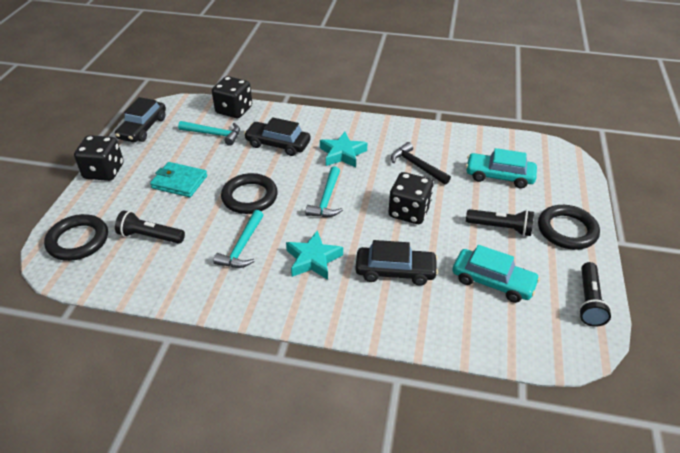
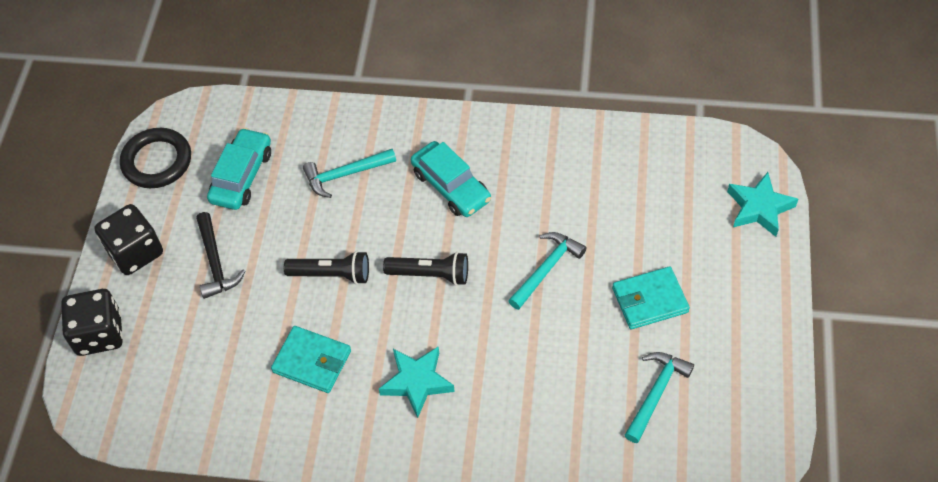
black car: 3 -> 0
black dice: 3 -> 2
black flashlight: 3 -> 2
black ring: 3 -> 1
turquoise wallet: 1 -> 2

